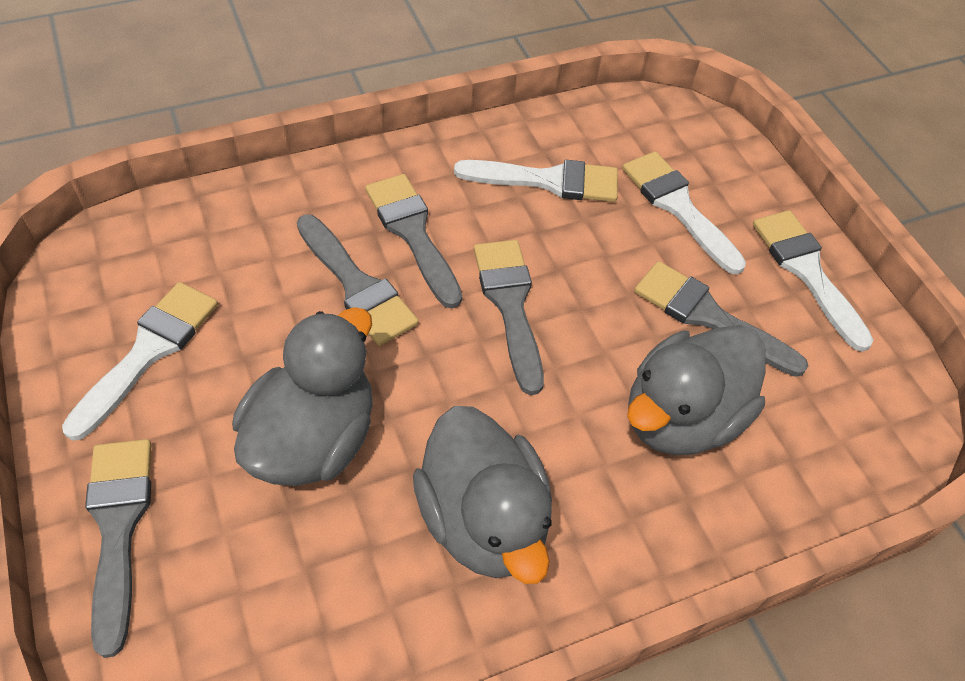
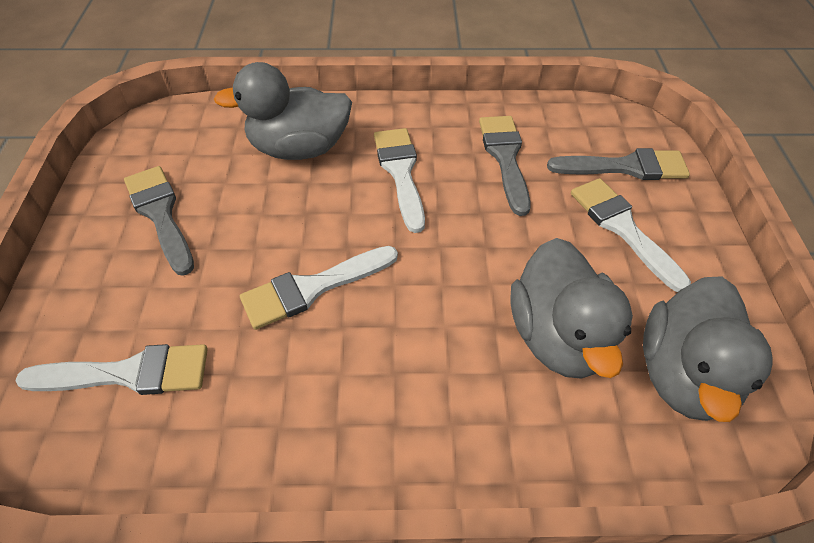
grey brush: 5 -> 3

